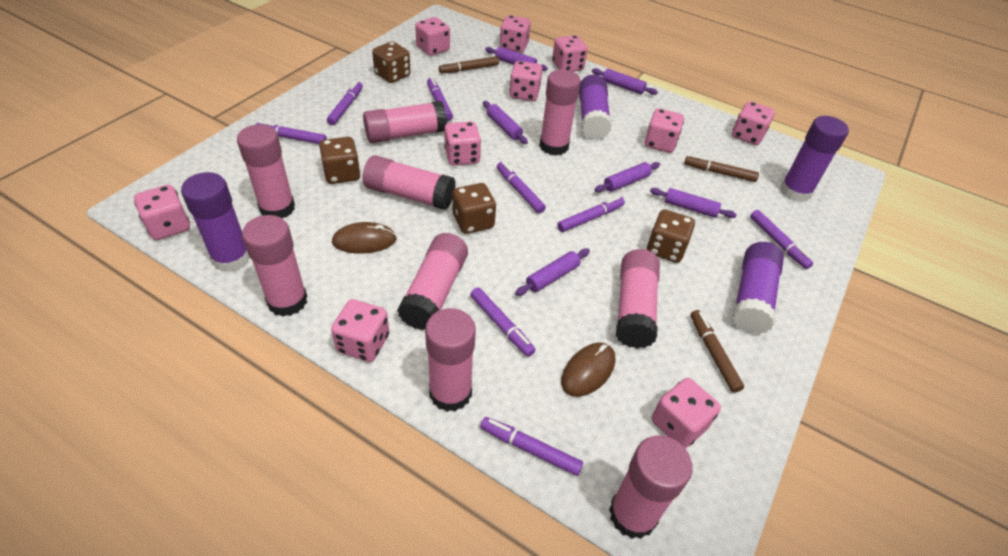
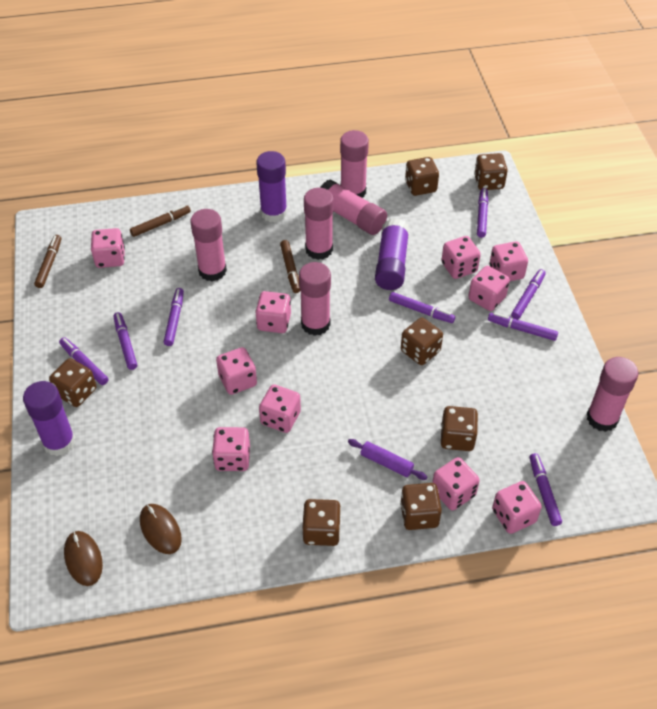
brown dice: 4 -> 7
pink glue stick: 9 -> 6
purple glue stick: 4 -> 3
purple rolling pin: 6 -> 1

